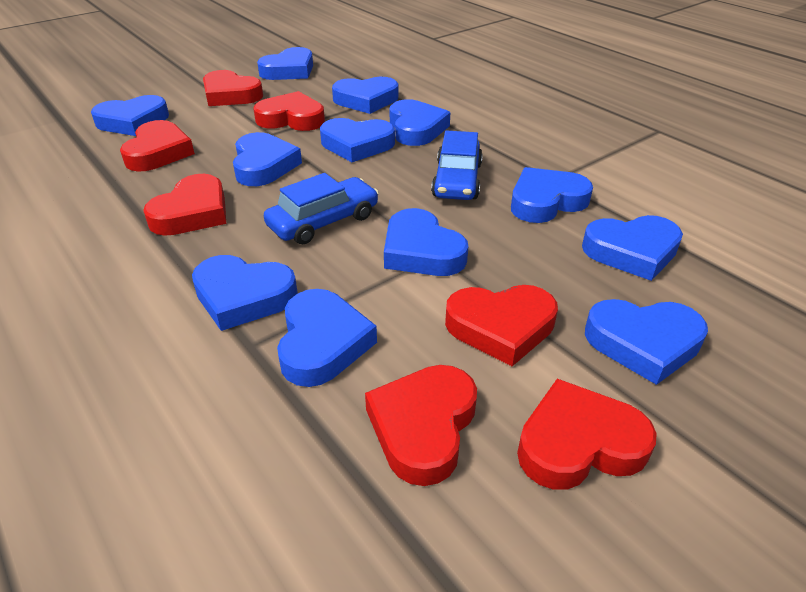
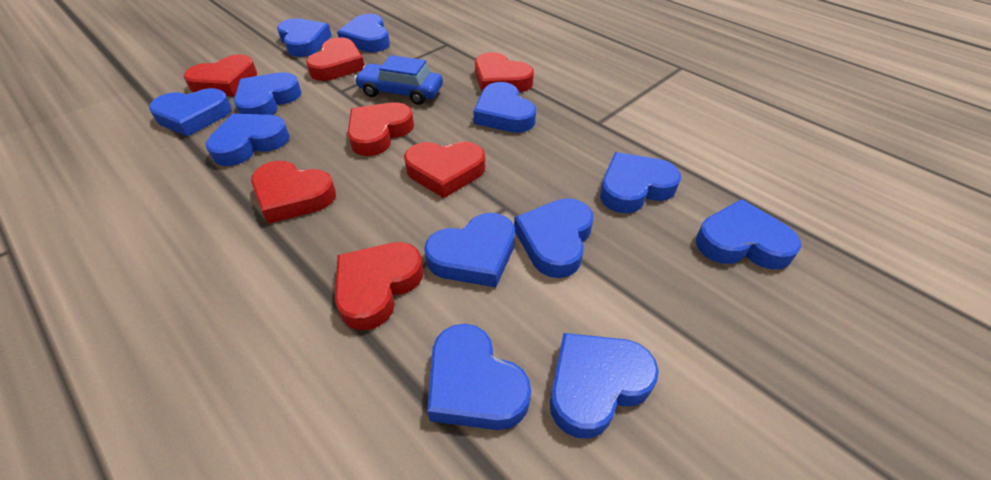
blue car: 2 -> 1

